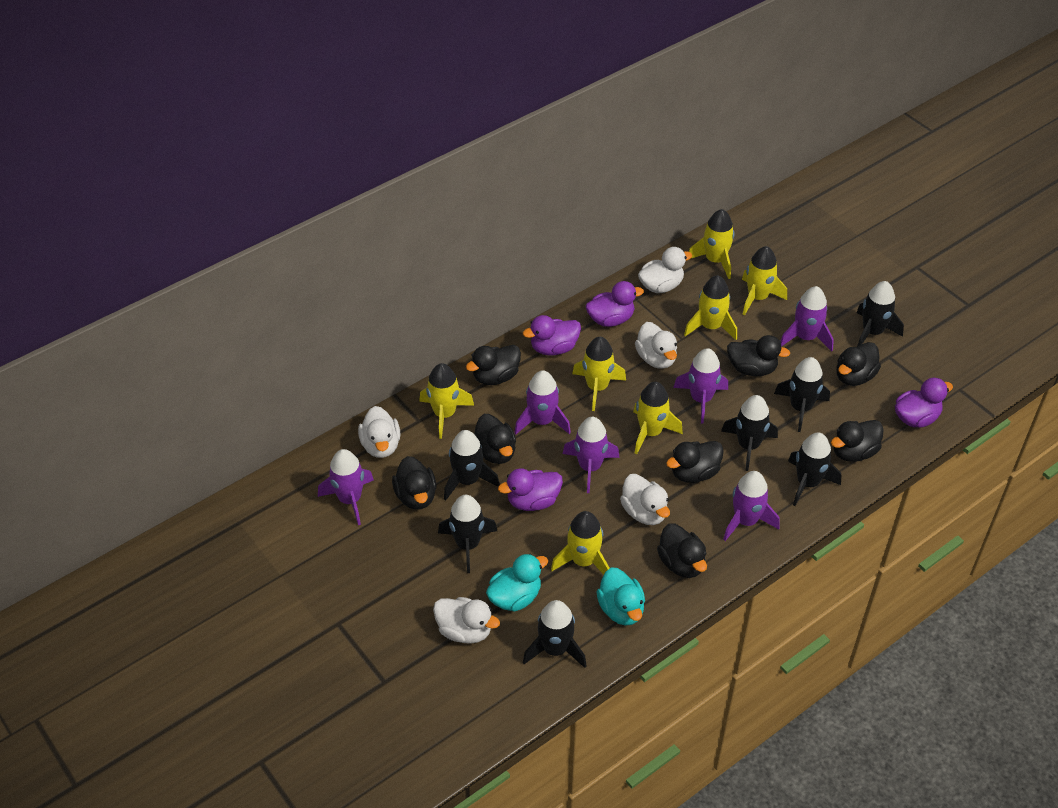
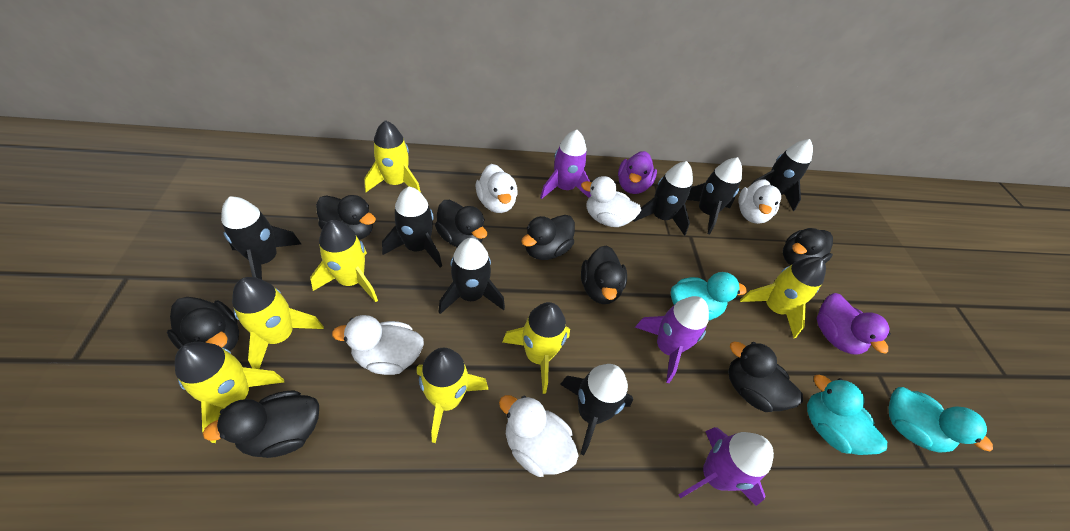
purple duck: 4 -> 2
purple rocket: 6 -> 3
turquoise duck: 2 -> 3

